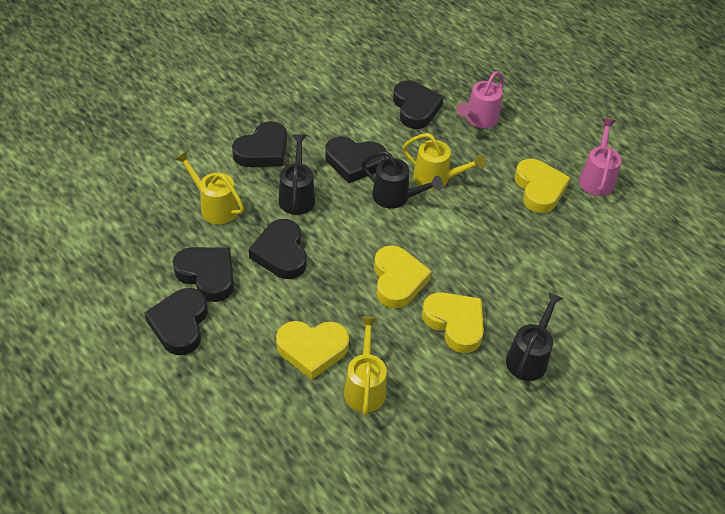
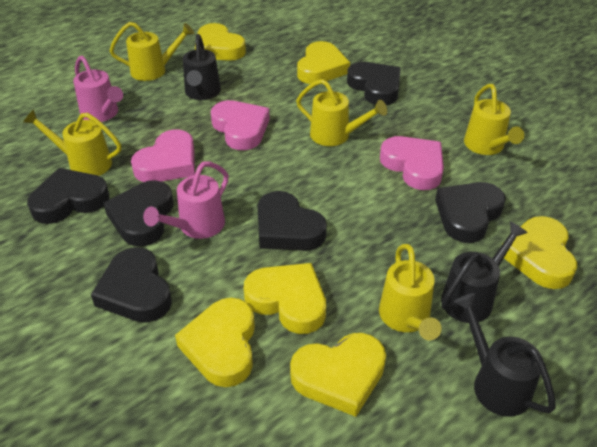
pink heart: 0 -> 3
yellow heart: 4 -> 6
yellow watering can: 3 -> 5

